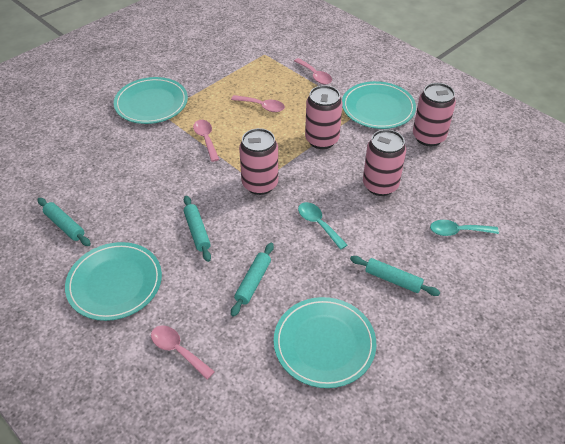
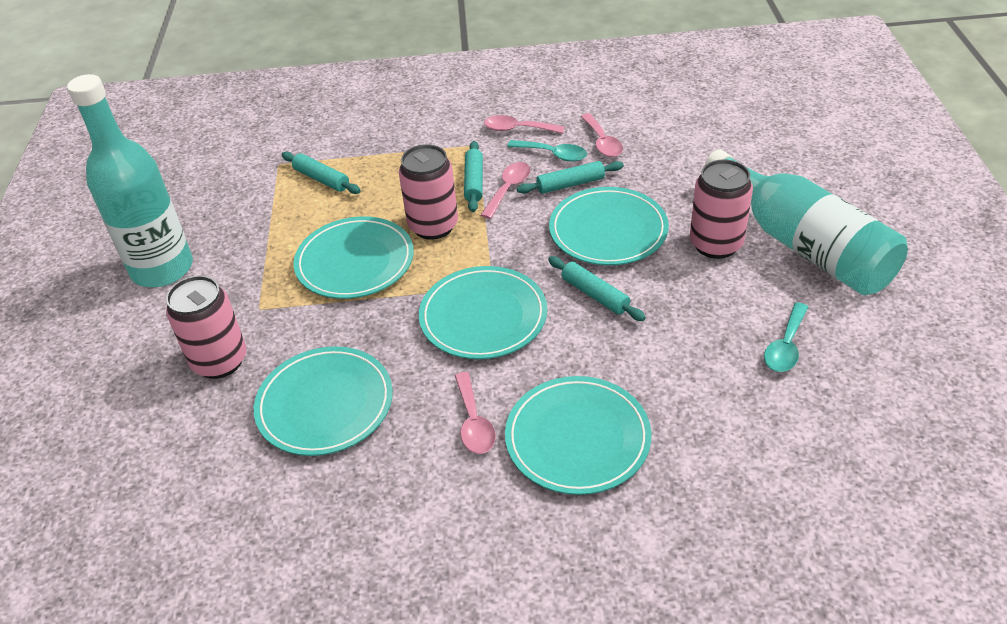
pink can: 4 -> 3
turquoise bottle: 0 -> 2
turquoise plate: 4 -> 5

